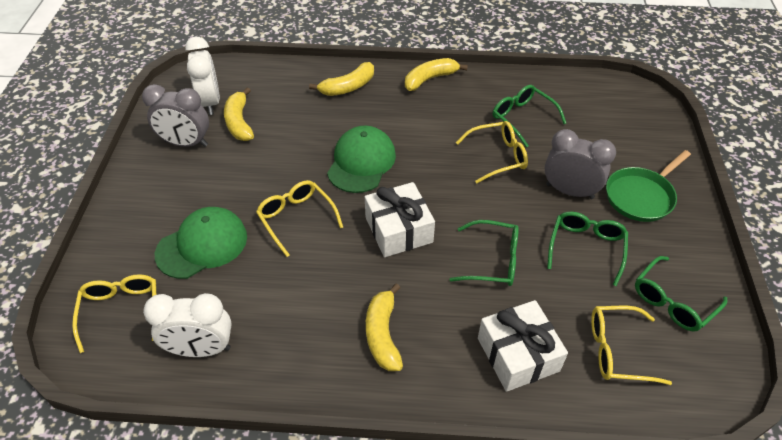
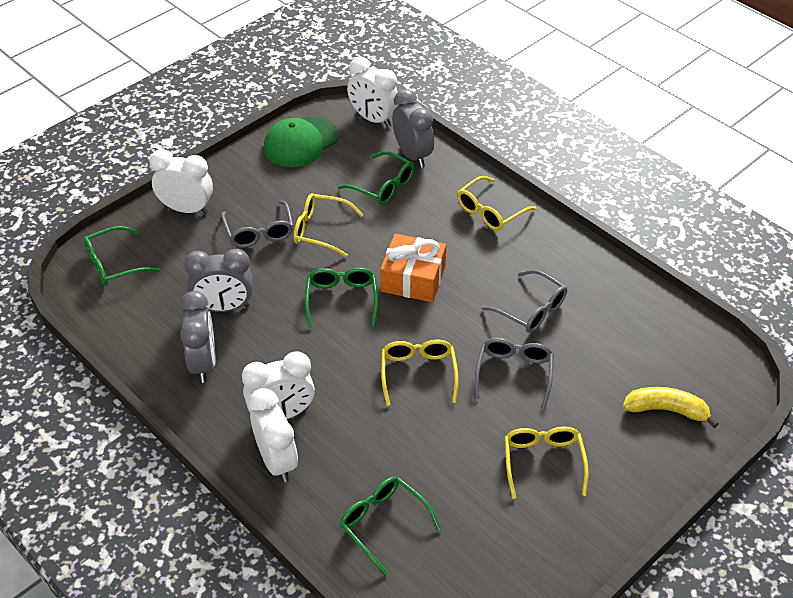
green cap: 2 -> 1
green pan: 1 -> 0
grey clock: 2 -> 3
grey glasses: 0 -> 3
orange gift: 0 -> 1
white clock: 2 -> 4
white gift: 2 -> 0
yellow banana: 4 -> 1

